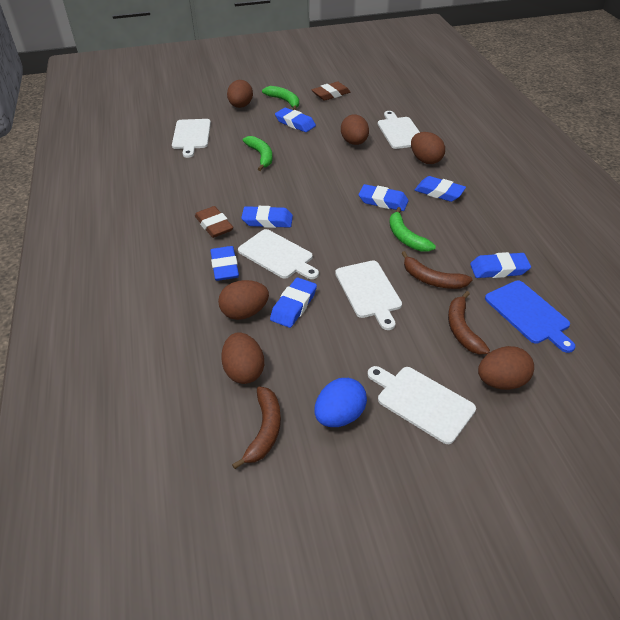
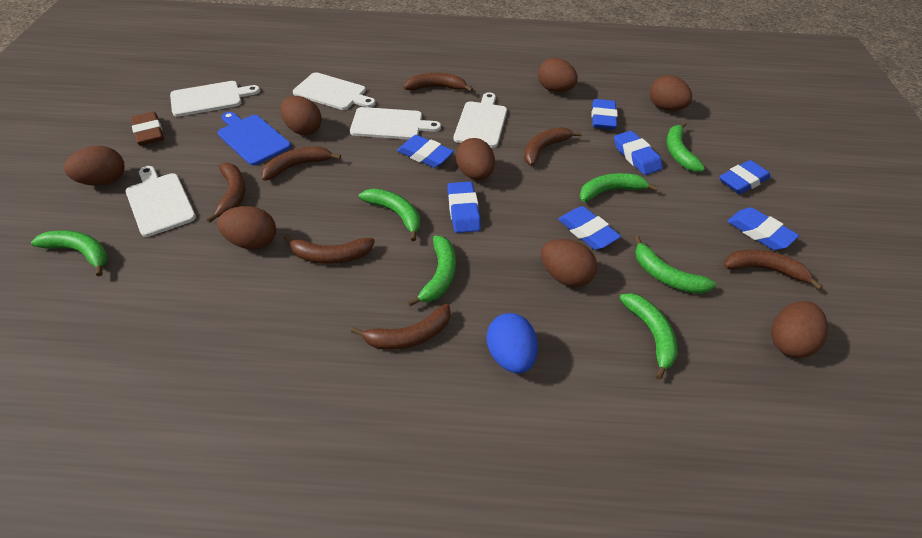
brown banana: 3 -> 7
brown egg: 6 -> 8
brown eraser: 2 -> 1
green banana: 3 -> 7

